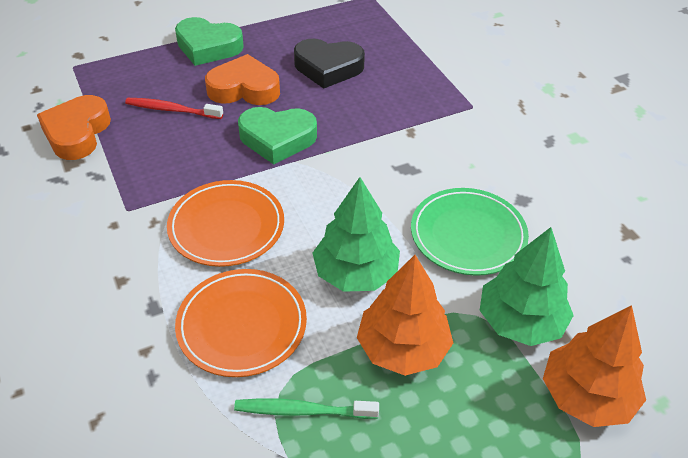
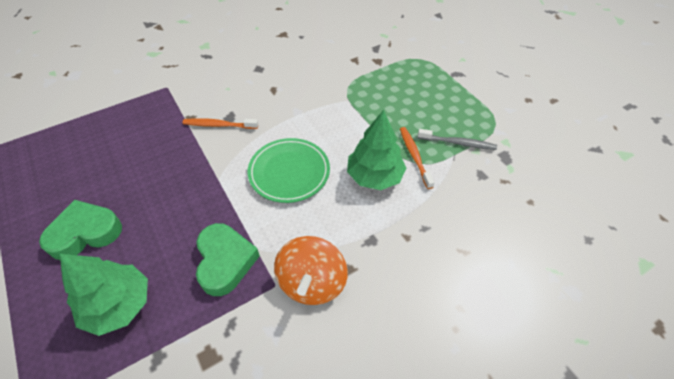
black heart: 1 -> 0
green toothbrush: 1 -> 0
grey toothbrush: 0 -> 1
orange heart: 2 -> 0
orange plate: 2 -> 0
orange spinning top: 0 -> 1
orange toothbrush: 0 -> 2
orange tree: 2 -> 0
red toothbrush: 1 -> 0

